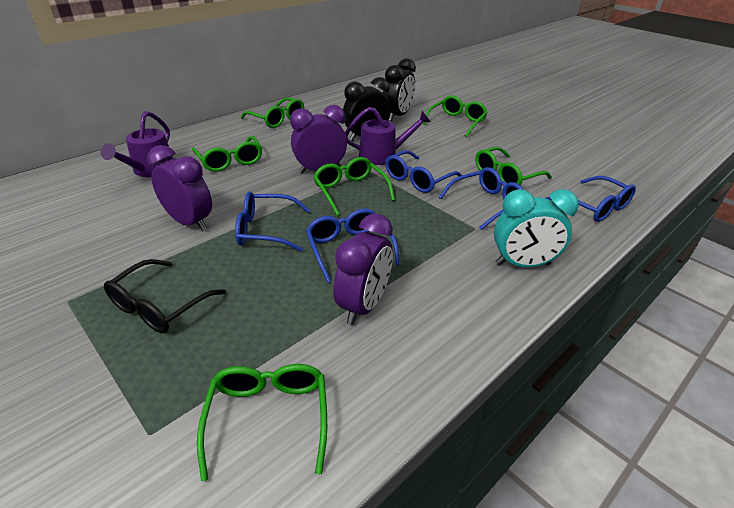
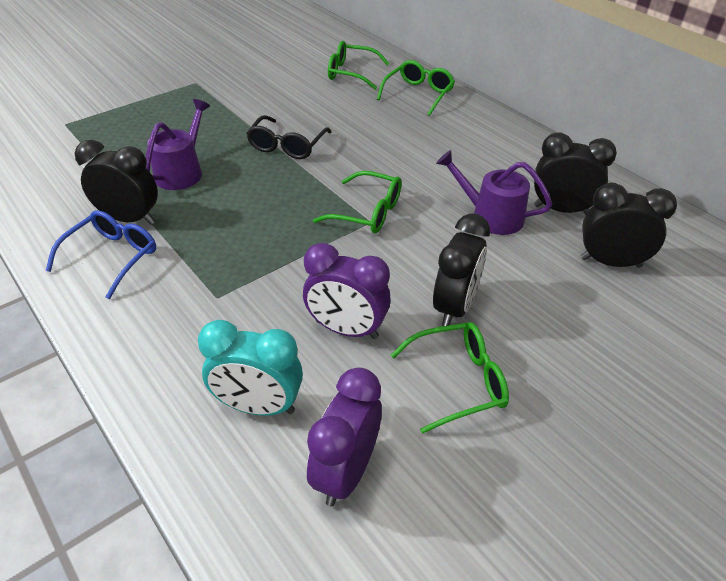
black clock: 2 -> 4
blue glasses: 5 -> 1
green glasses: 6 -> 4
purple clock: 3 -> 2

